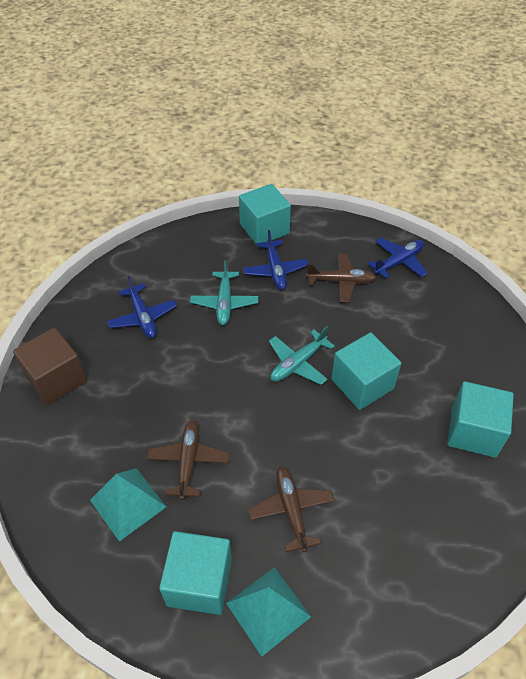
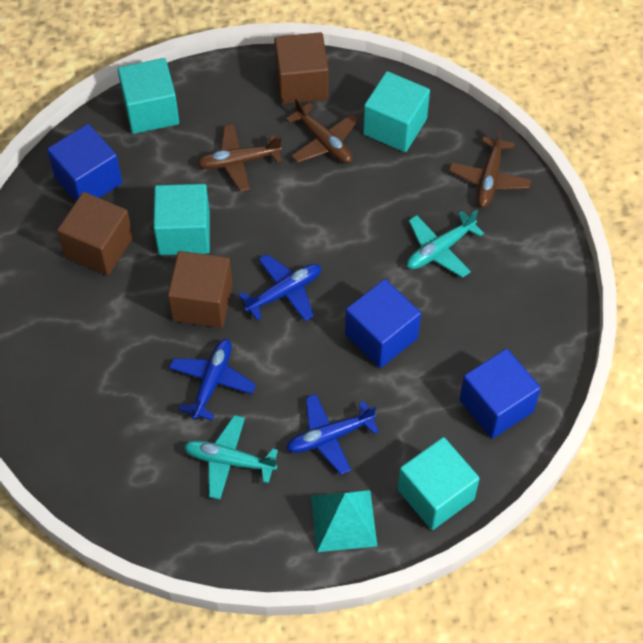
blue cube: 0 -> 3
brown cube: 1 -> 3
turquoise pyramid: 2 -> 1

